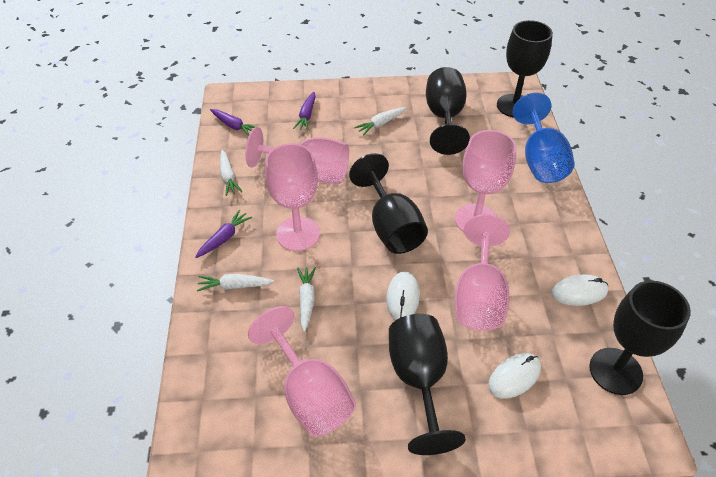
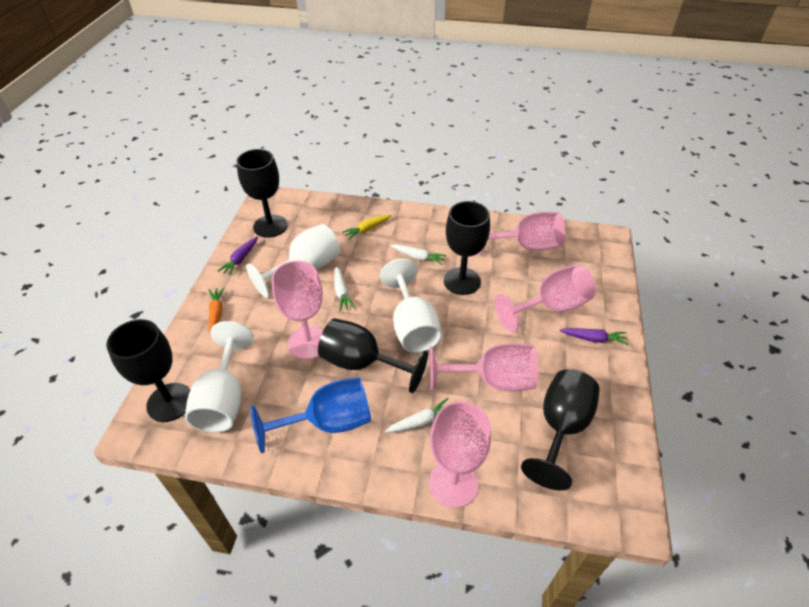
orange carrot: 0 -> 1
purple carrot: 3 -> 2
white carrot: 4 -> 3
white goblet: 0 -> 3
white mouse: 3 -> 0
yellow carrot: 0 -> 1

